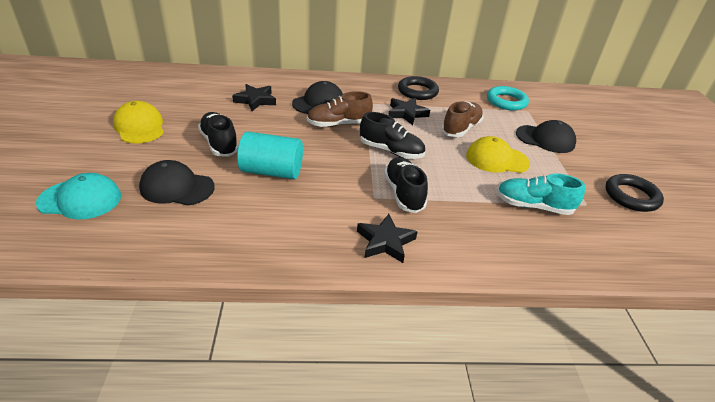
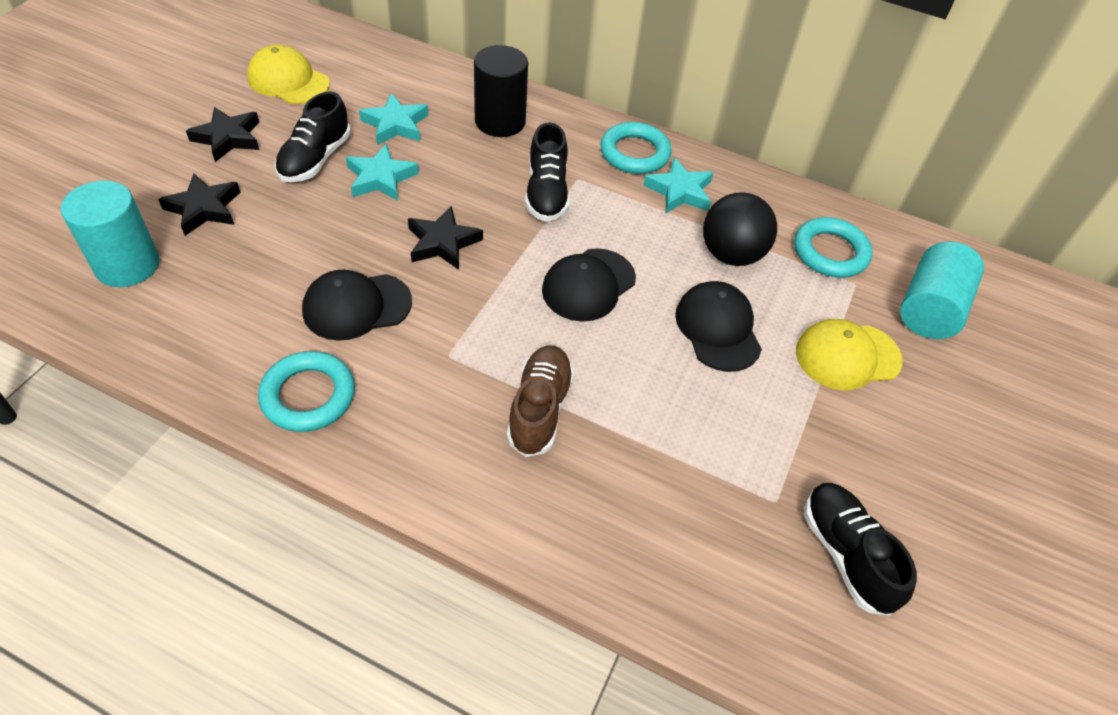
black ball: 0 -> 1
black cylinder: 0 -> 1
black ring: 2 -> 0
brown shoe: 2 -> 1
turquoise cap: 1 -> 0
turquoise cylinder: 1 -> 2
turquoise ring: 1 -> 3
turquoise shoe: 1 -> 0
turquoise star: 0 -> 3

